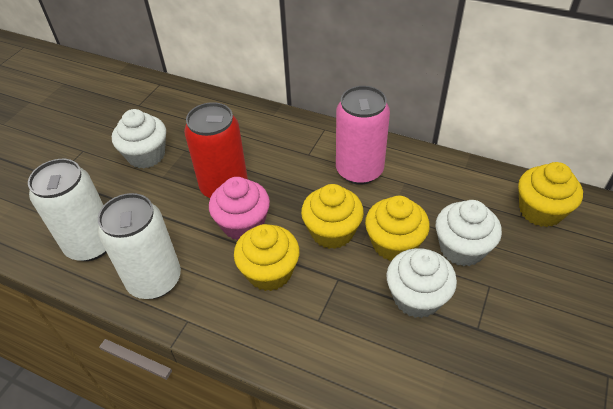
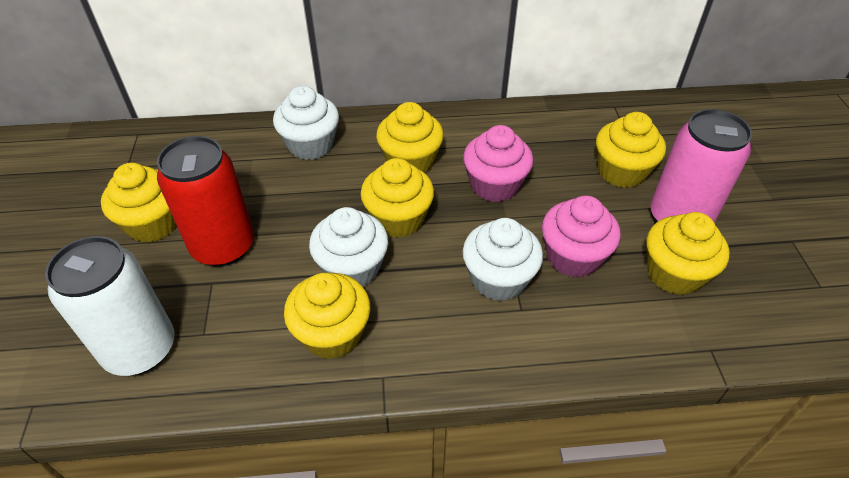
pink cupcake: 1 -> 2
white can: 2 -> 1
yellow cupcake: 4 -> 6

